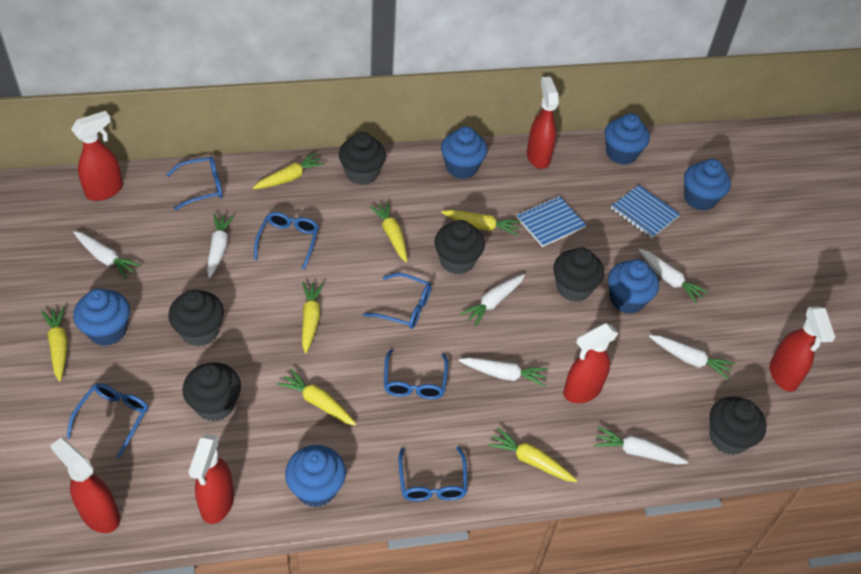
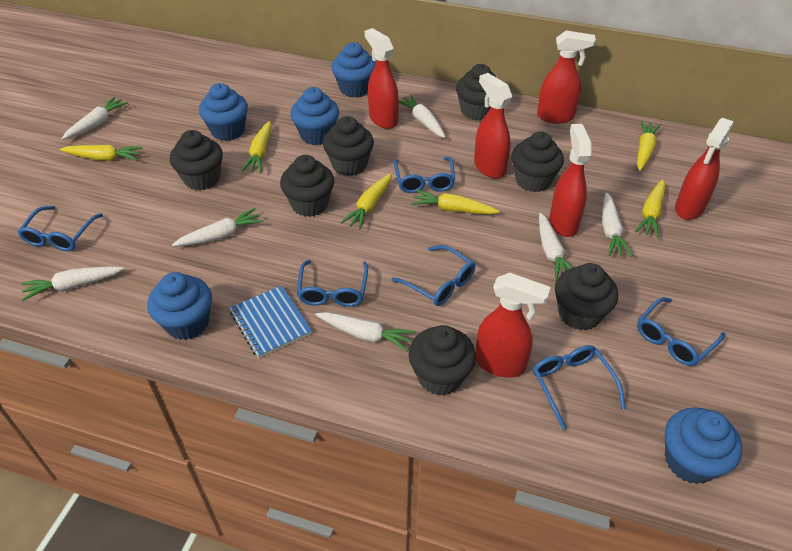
black cupcake: 6 -> 7
blue cupcake: 6 -> 5
blue notebook: 2 -> 1
yellow carrot: 7 -> 6

